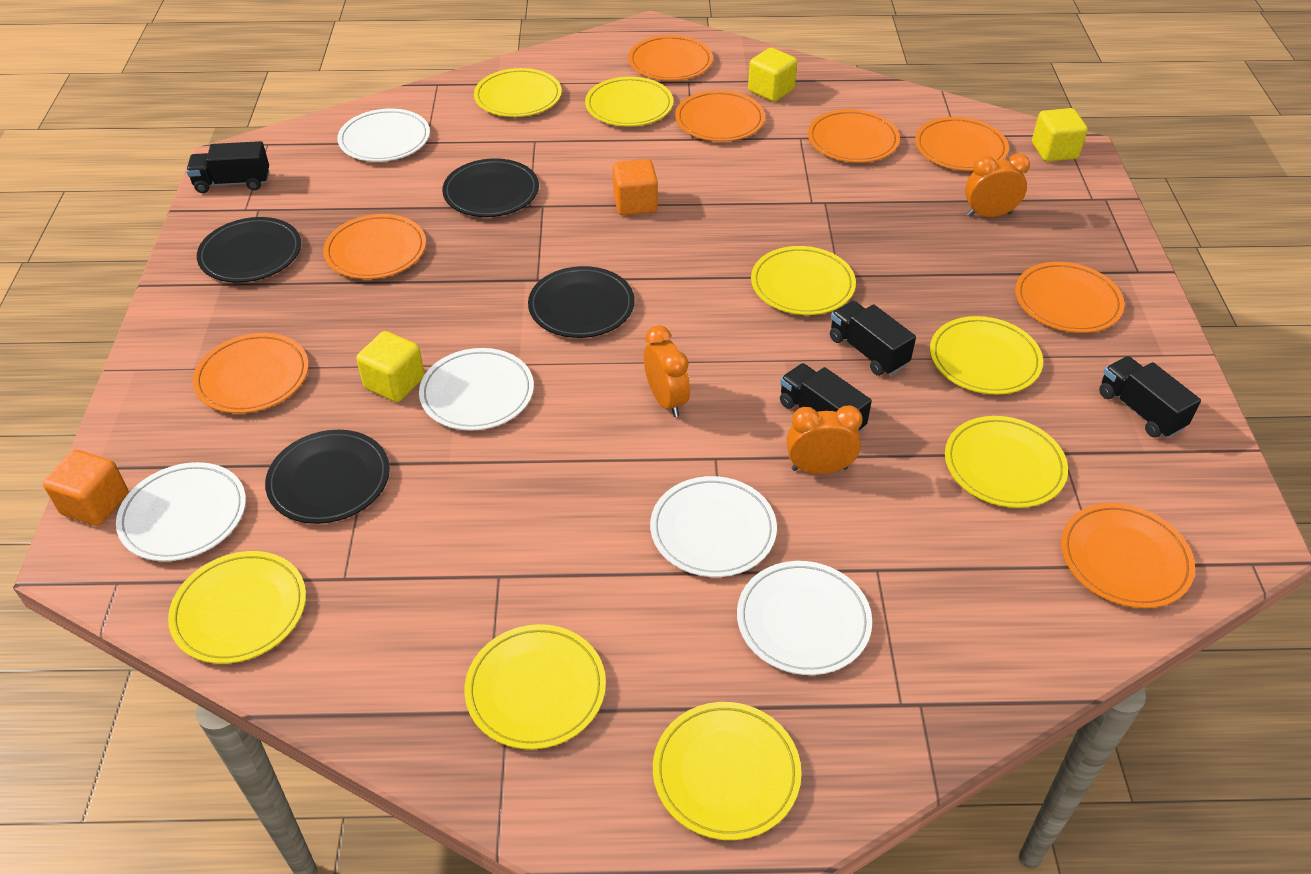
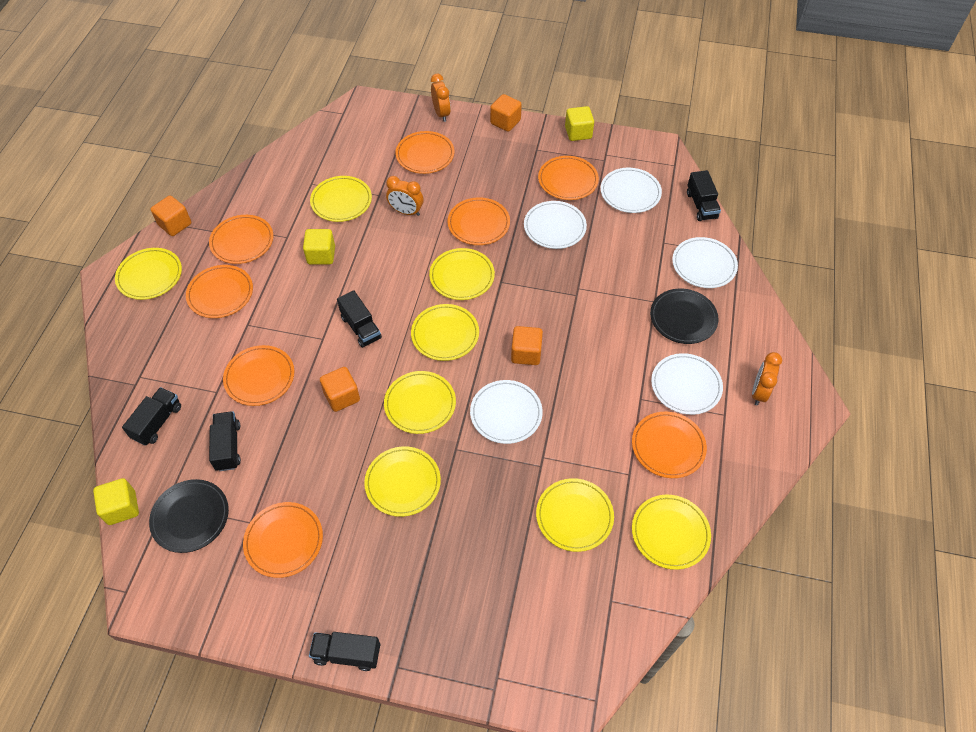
black plate: 4 -> 2
black truck: 4 -> 5
orange cube: 2 -> 4

